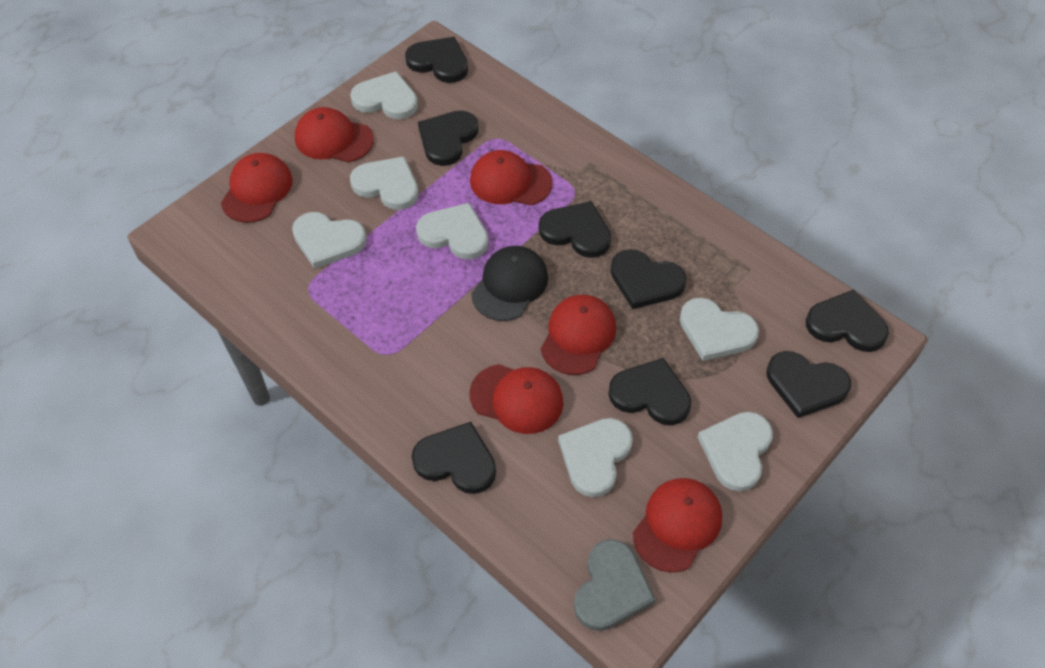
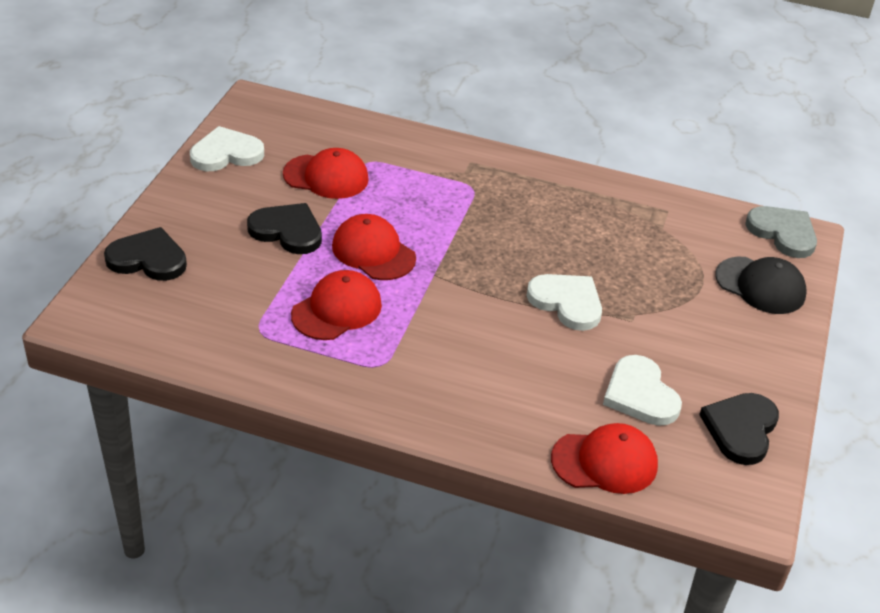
black heart: 8 -> 3
red cap: 6 -> 4
white heart: 7 -> 3

